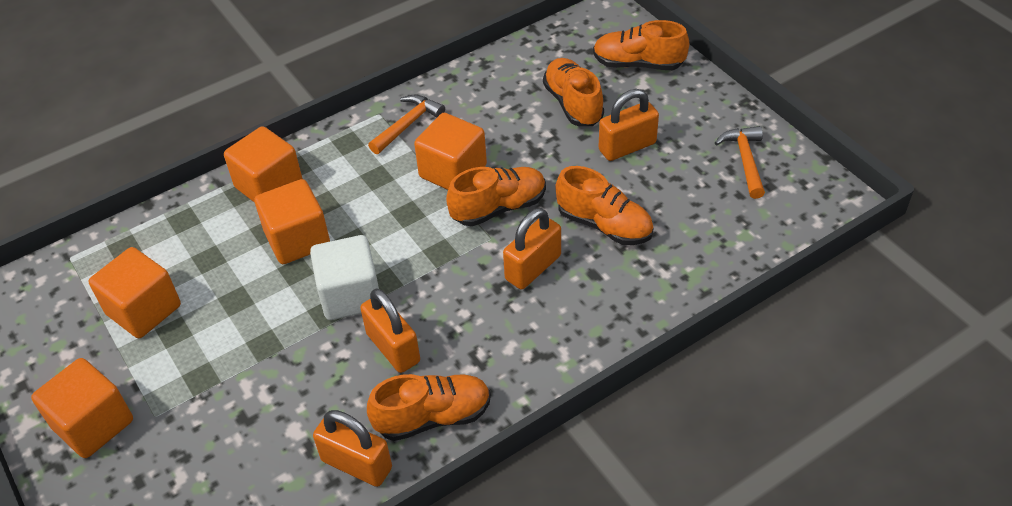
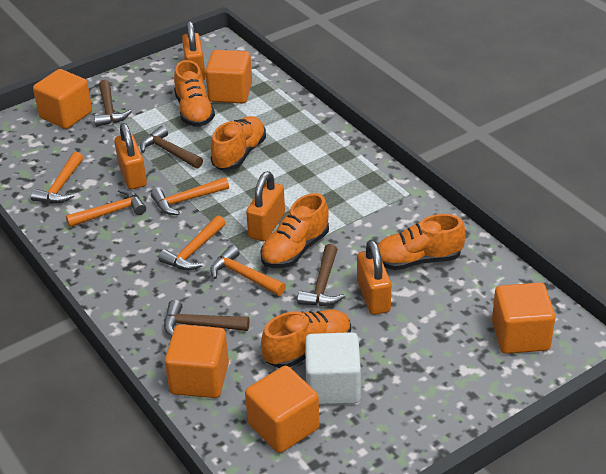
brown hammer: 0 -> 4
orange hammer: 2 -> 5

